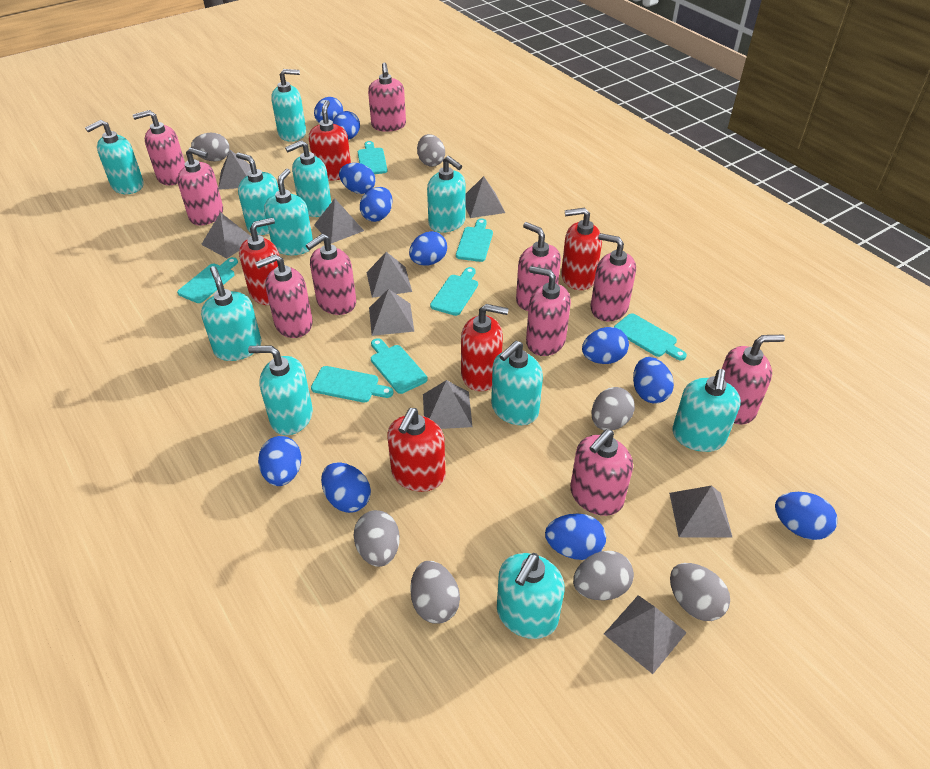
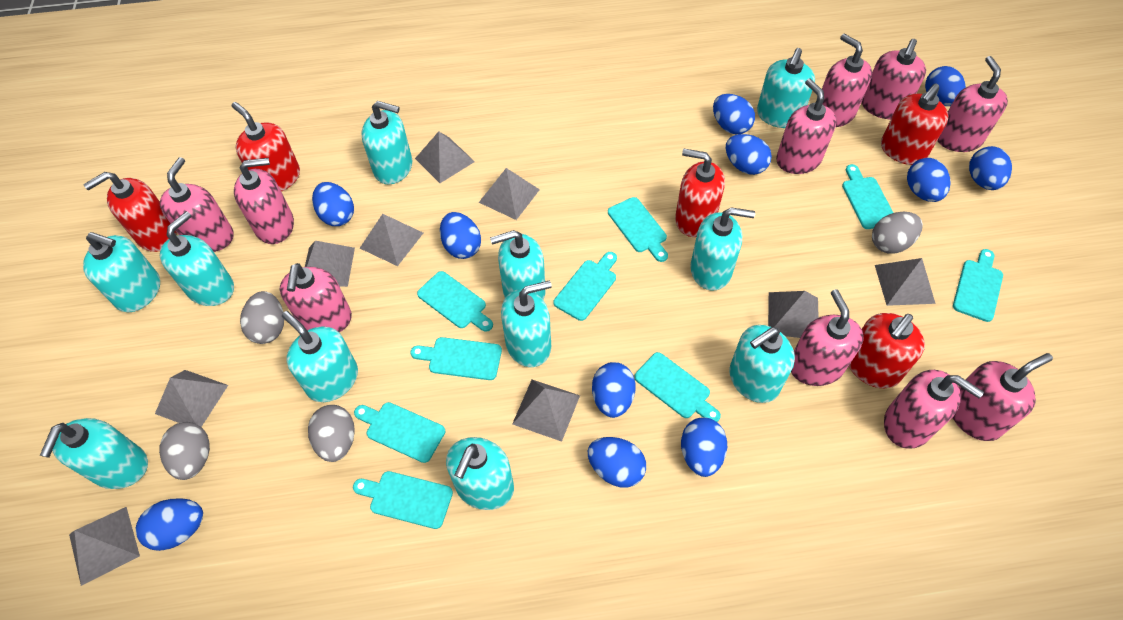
grey egg: 7 -> 4
turquoise cutting board: 7 -> 9

